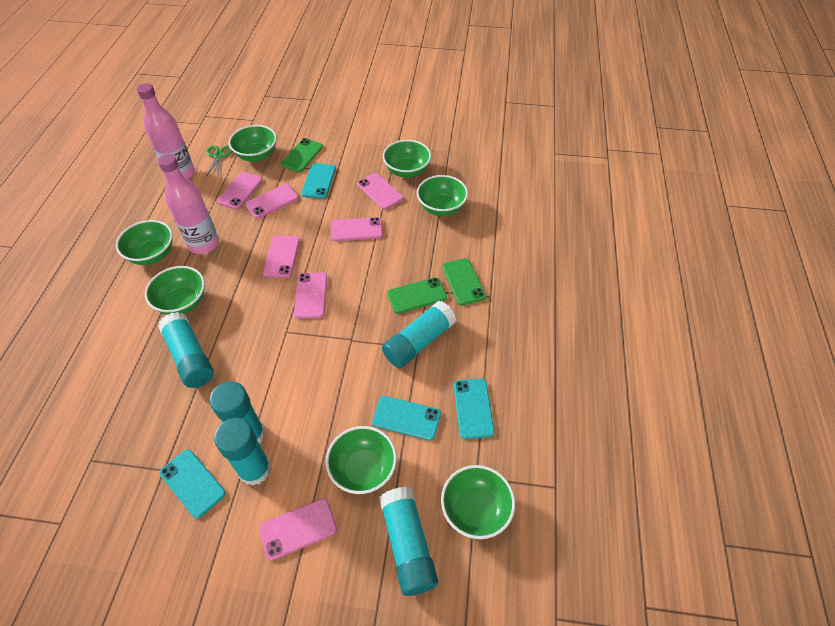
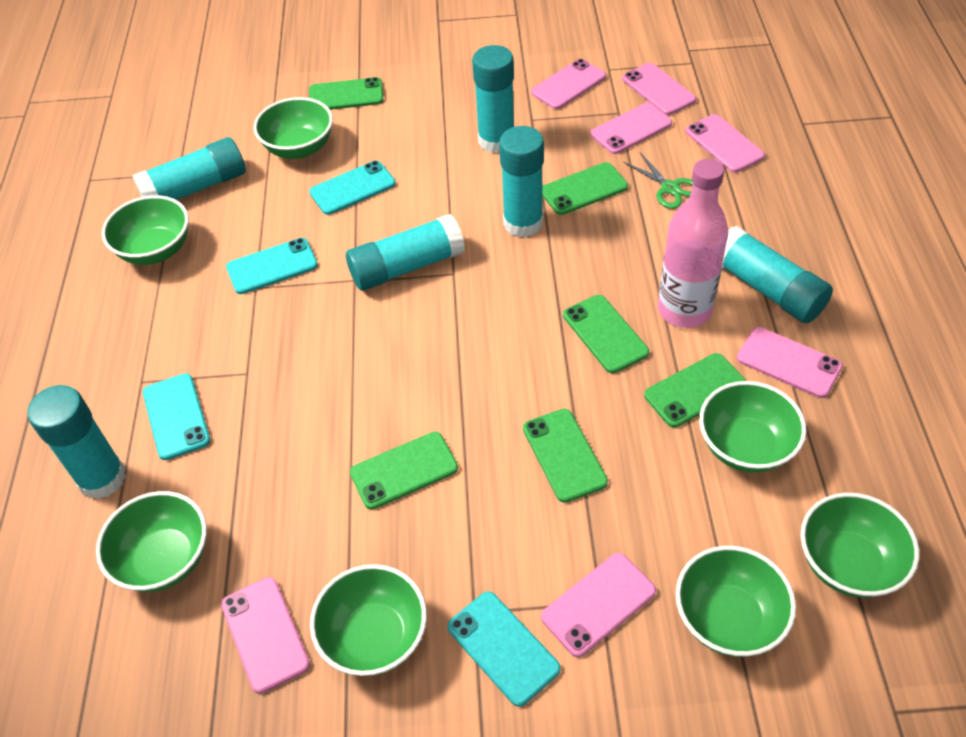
green phone: 3 -> 6
pink bottle: 2 -> 1
turquoise glue stick: 5 -> 6

